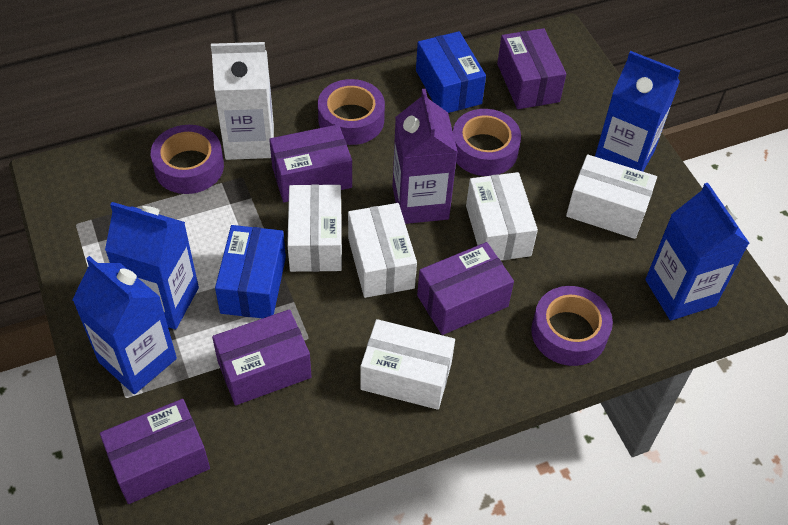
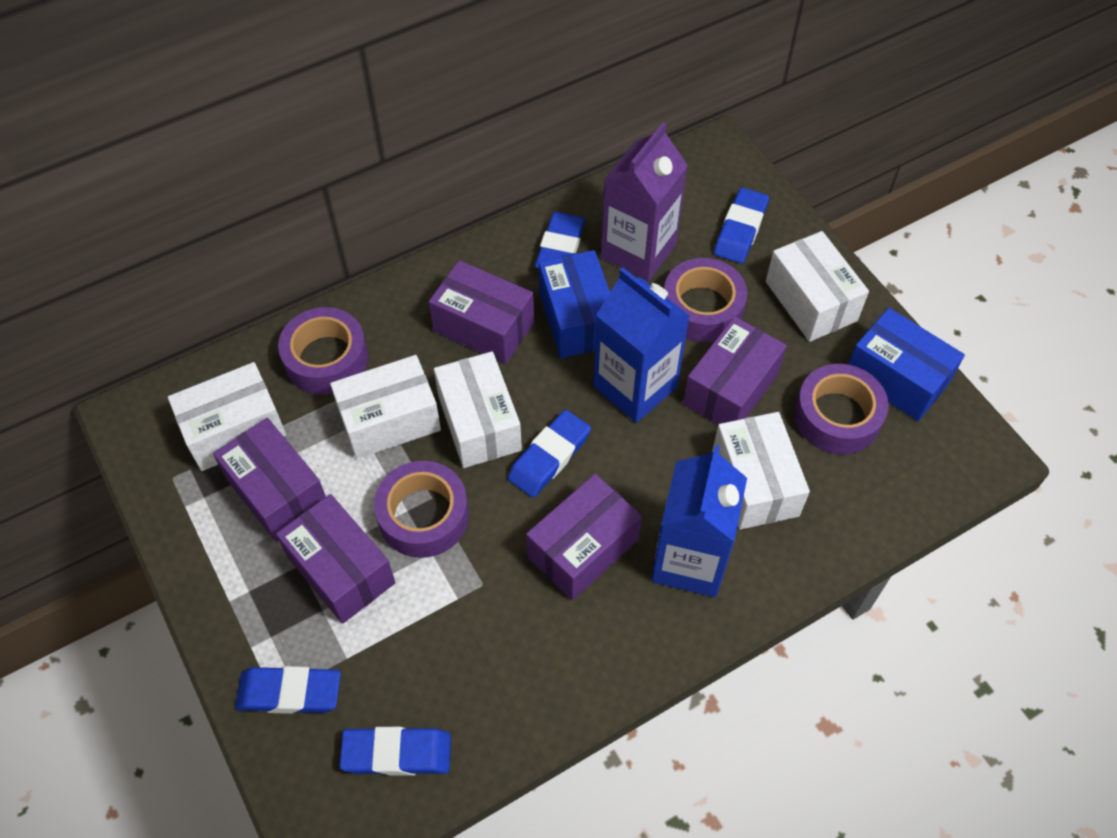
blue carton: 4 -> 2
blue eraser: 0 -> 5
white carton: 1 -> 0

